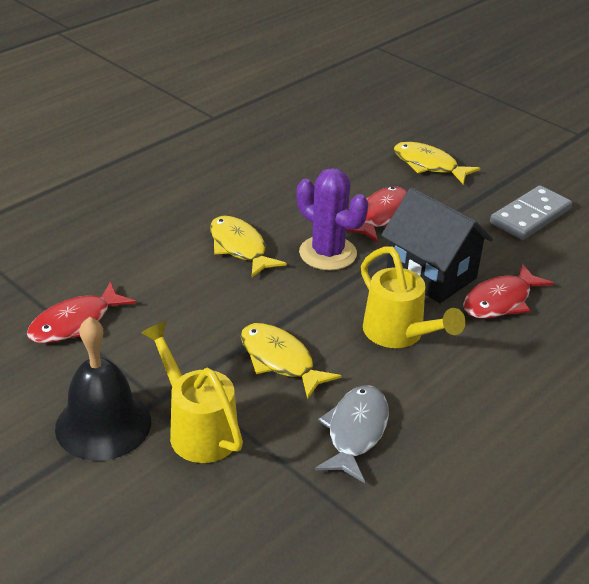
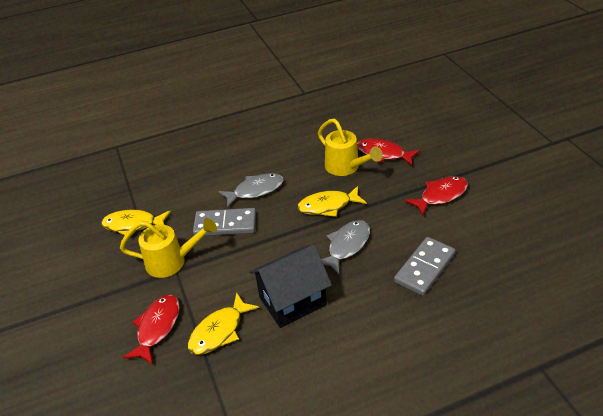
black bell: 1 -> 0
grey domino: 1 -> 2
grey fish: 1 -> 2
purple cactus: 1 -> 0

